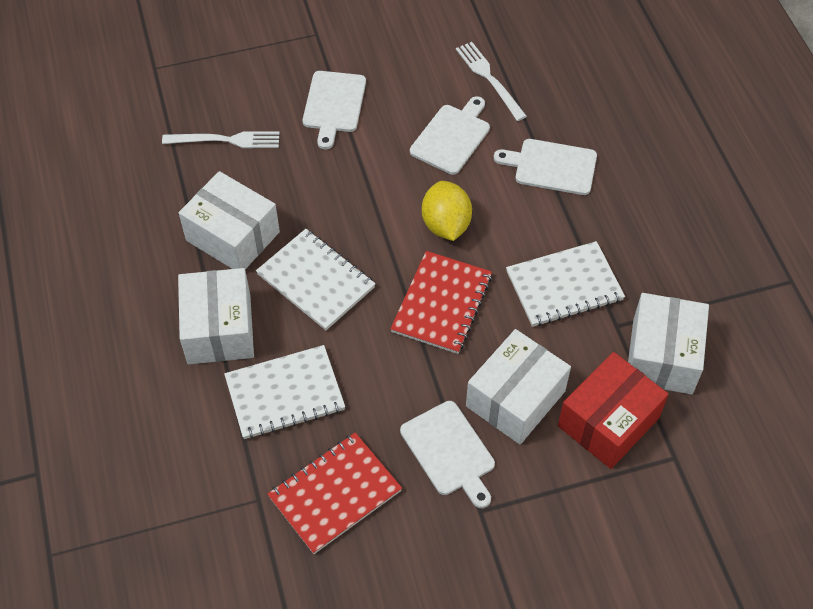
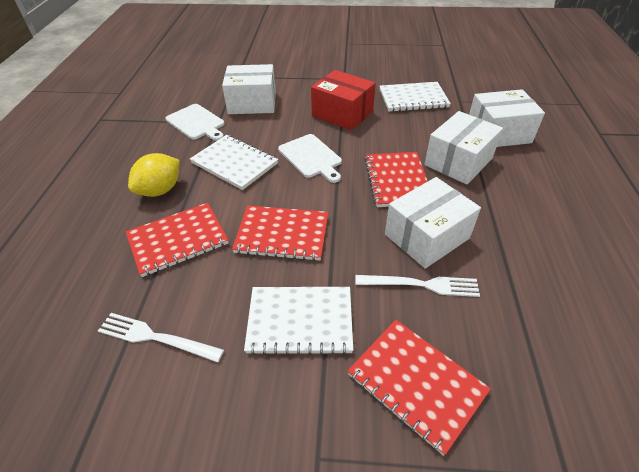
red notebook: 2 -> 4
white cutting board: 4 -> 2

